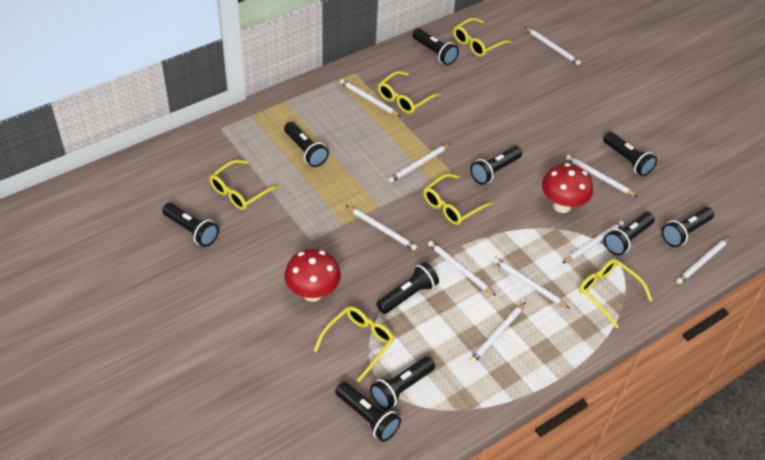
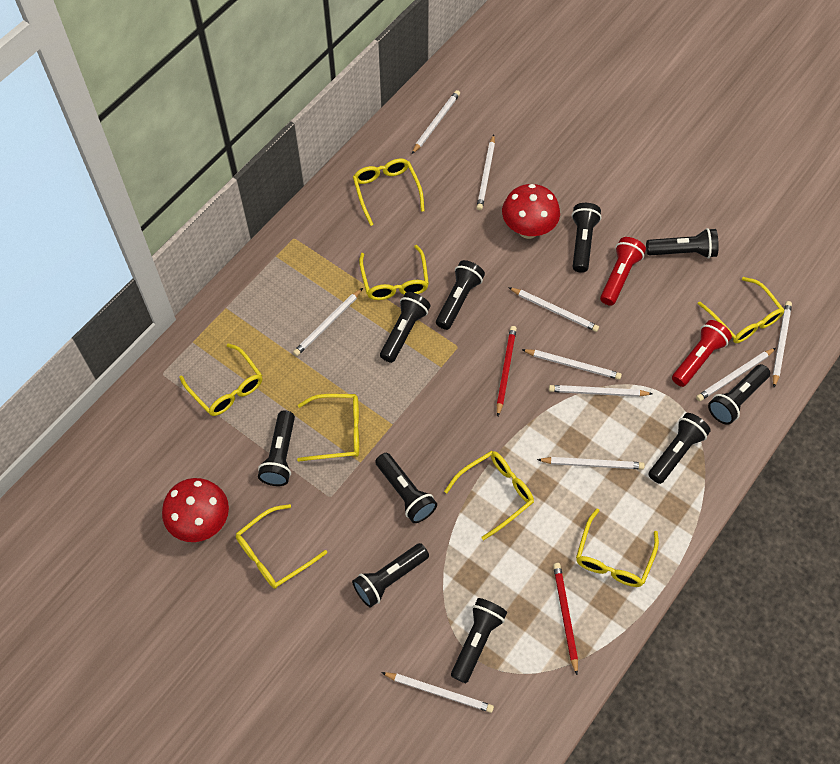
red flashlight: 0 -> 2
red pencil: 0 -> 2
yellow glasses: 6 -> 8

